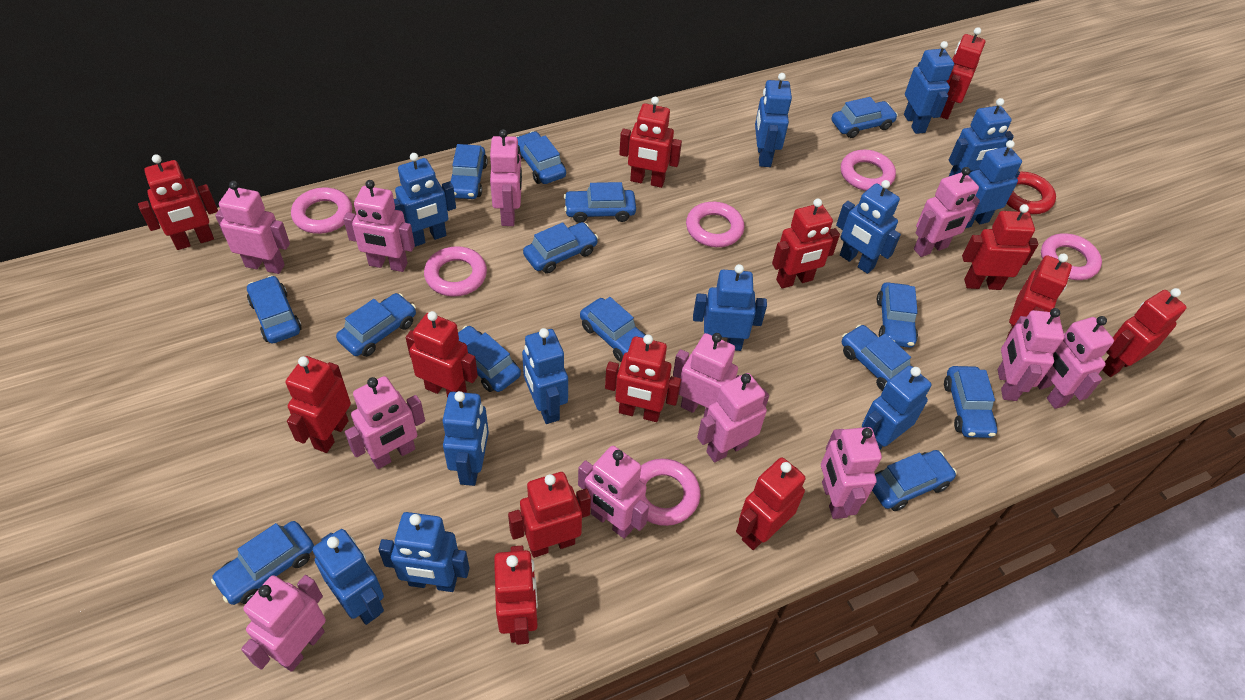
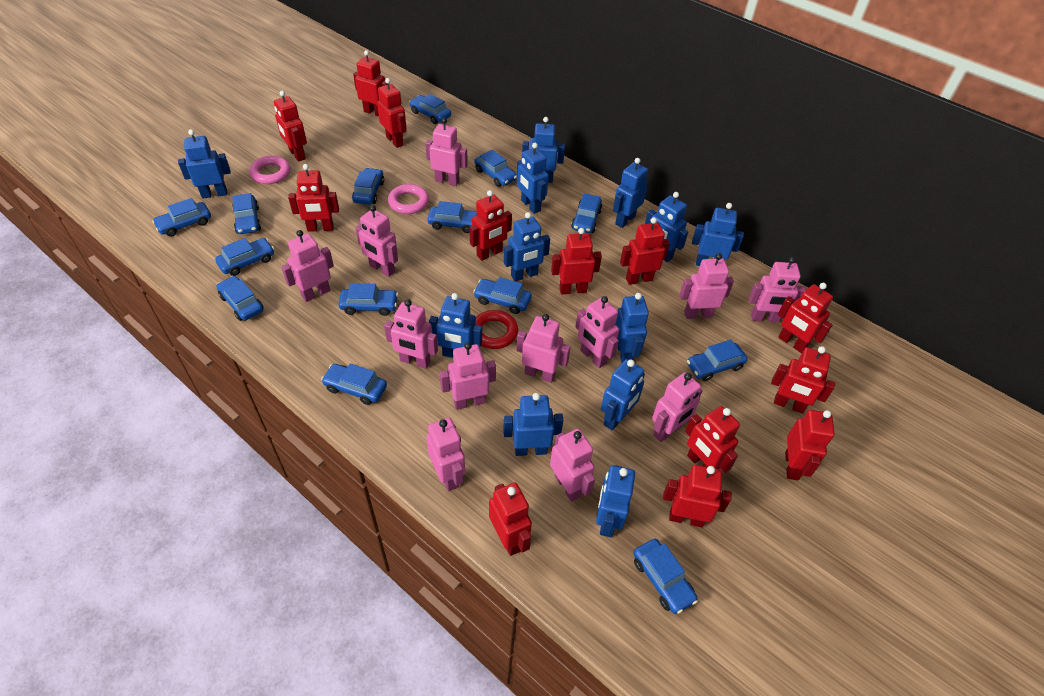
pink ring: 6 -> 2

